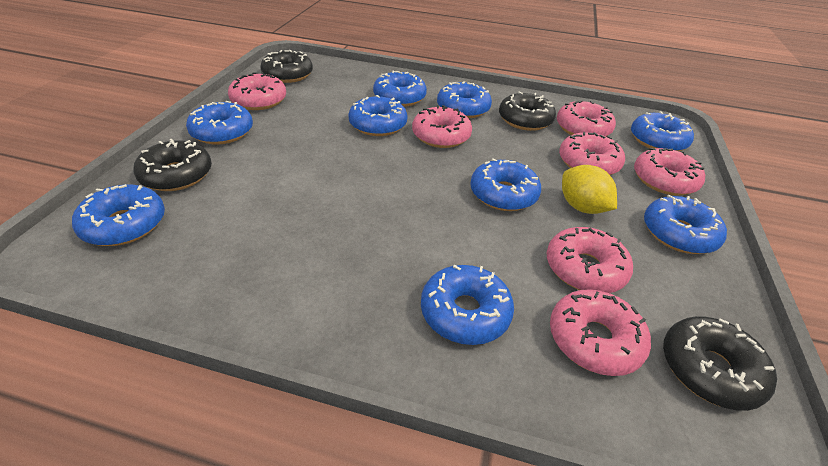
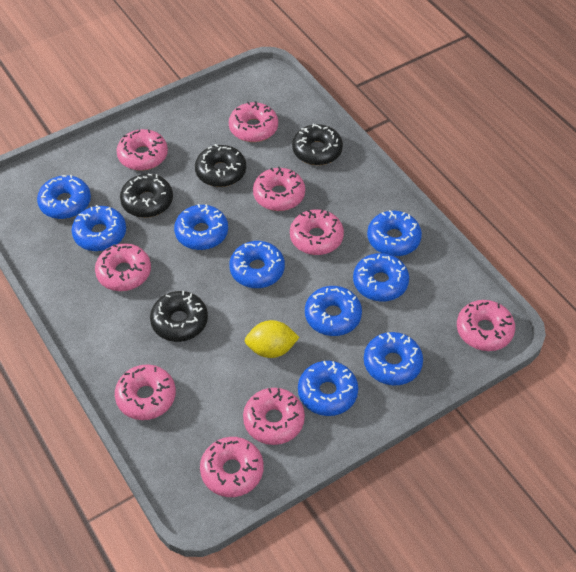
pink donut: 7 -> 9

